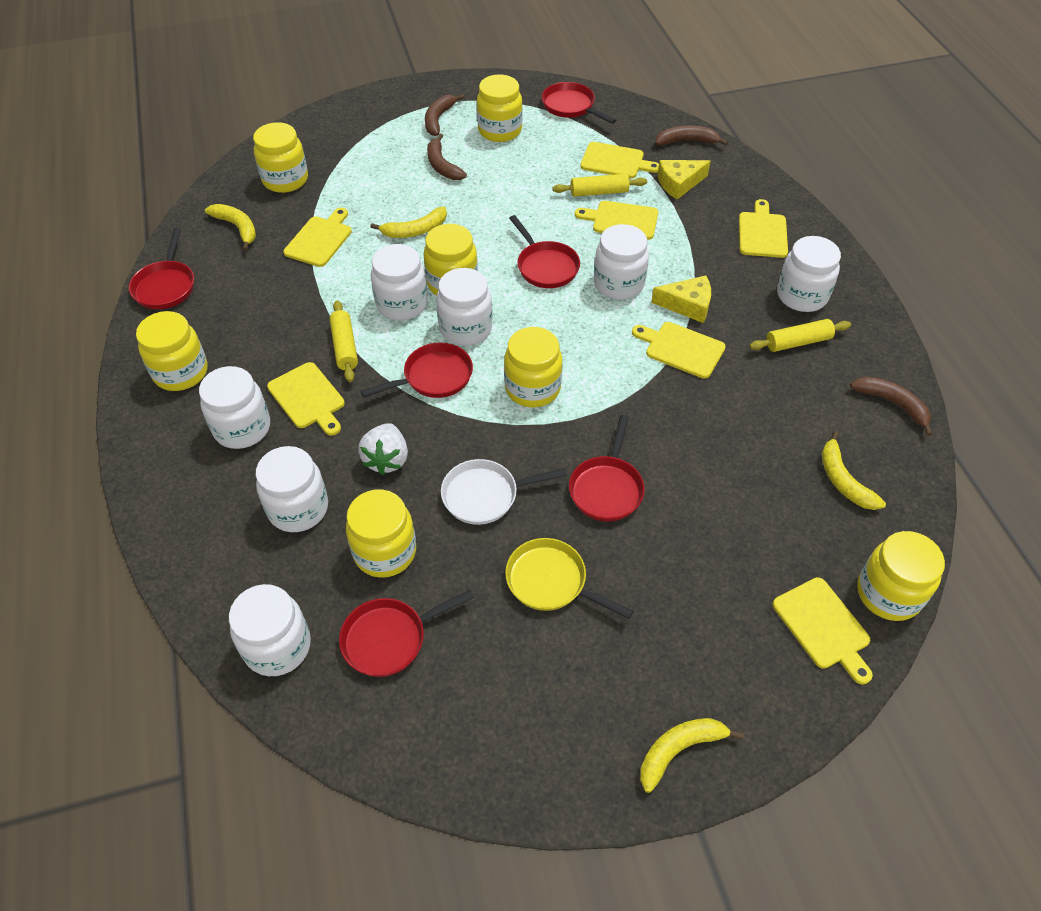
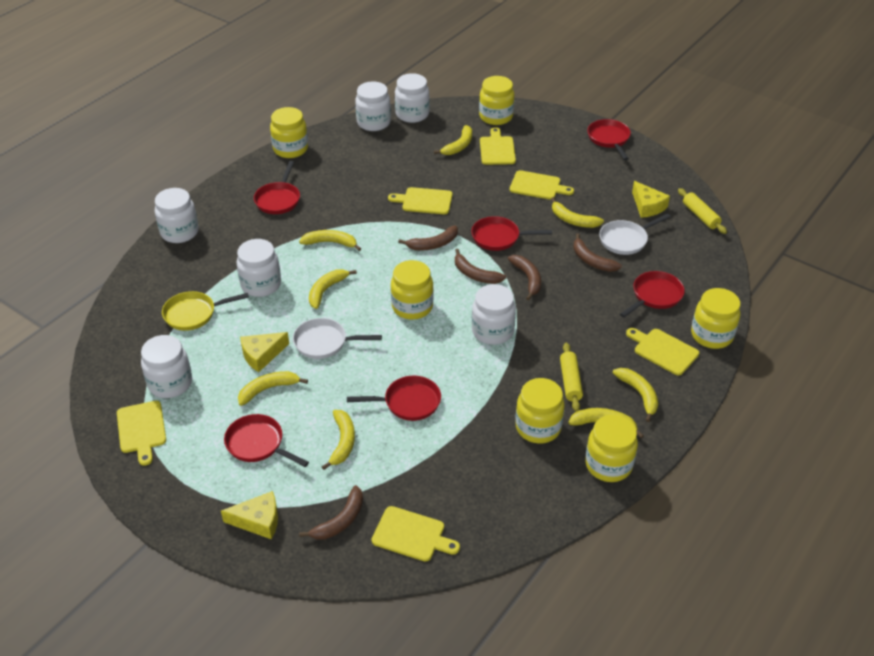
brown banana: 4 -> 5
white jar: 7 -> 6
white pan: 1 -> 2
white strawberry: 1 -> 0
yellow banana: 4 -> 8
yellow cheese: 2 -> 3
yellow cutting board: 7 -> 6
yellow jar: 7 -> 6
yellow rolling pin: 3 -> 2

